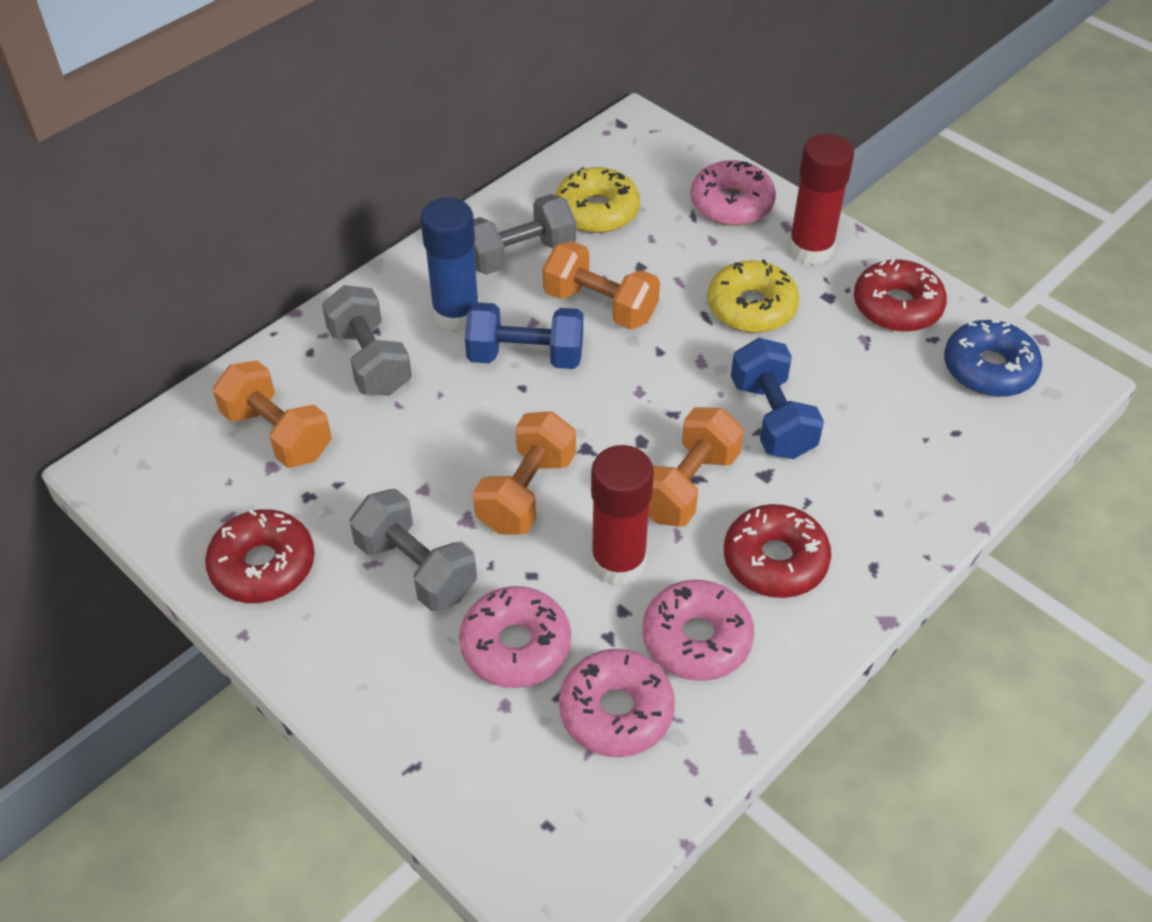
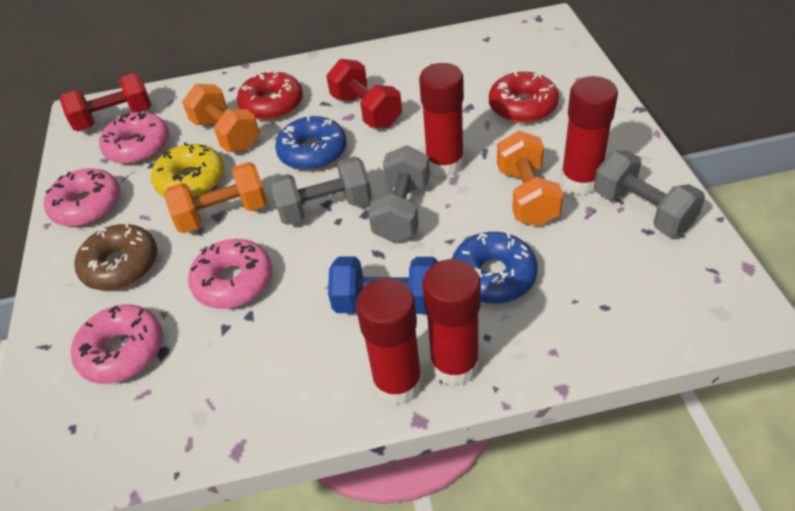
blue donut: 1 -> 2
blue dumbbell: 2 -> 1
blue glue stick: 1 -> 0
brown donut: 0 -> 1
orange dumbbell: 4 -> 3
red donut: 3 -> 2
red dumbbell: 0 -> 2
red glue stick: 2 -> 4
yellow donut: 2 -> 1

